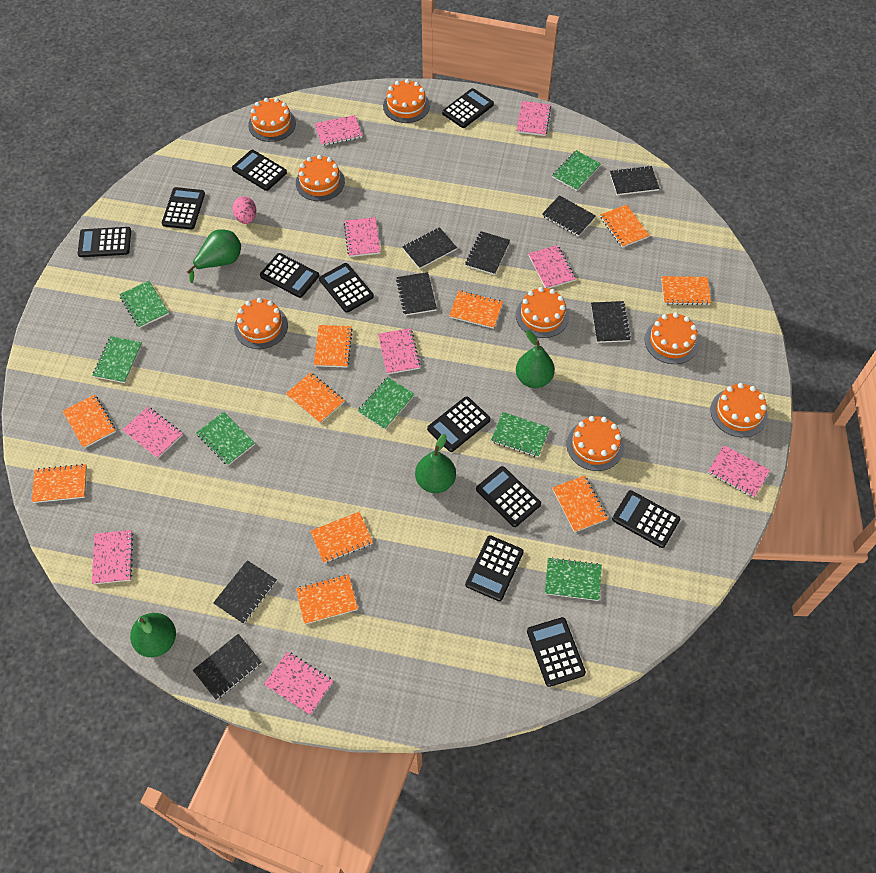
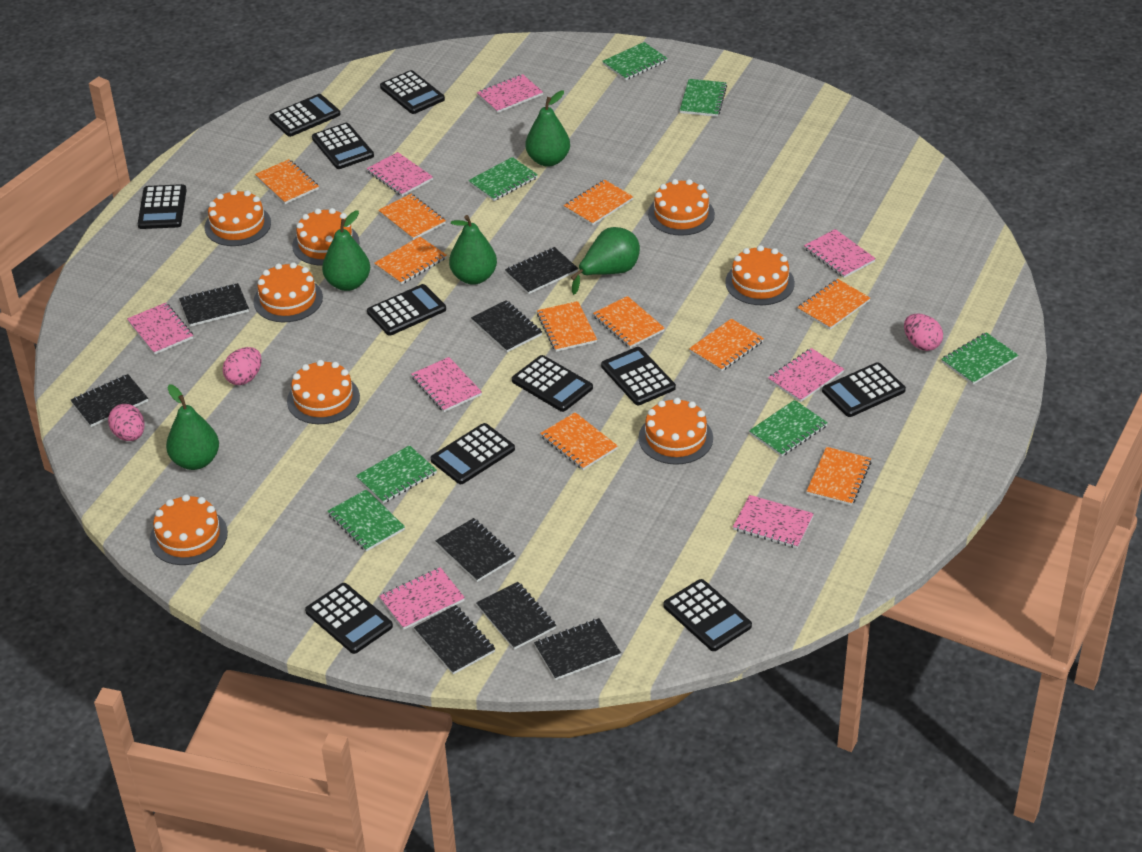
green pear: 4 -> 5
pink egg: 1 -> 3
pink notebook: 9 -> 8

